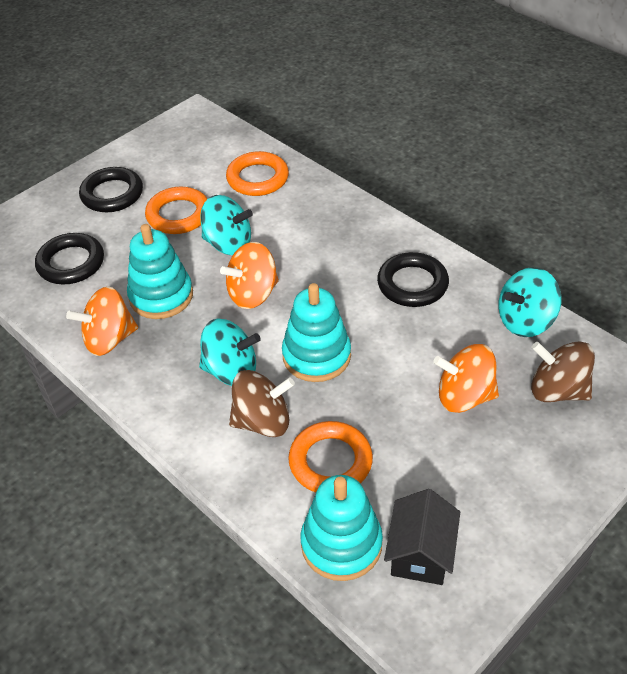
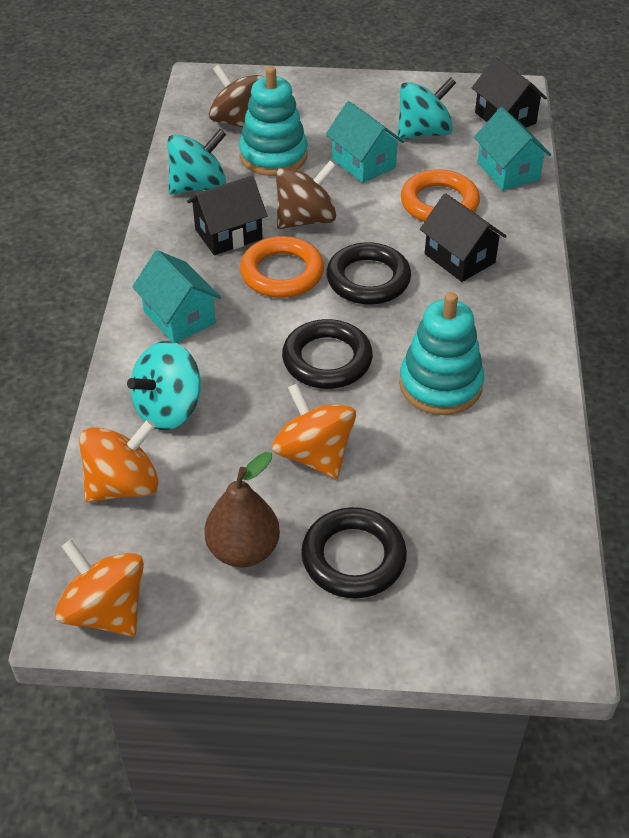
black house: 1 -> 3
brown pear: 0 -> 1
orange ring: 3 -> 2
turquoise house: 0 -> 3
turquoise stacking toy: 3 -> 2

